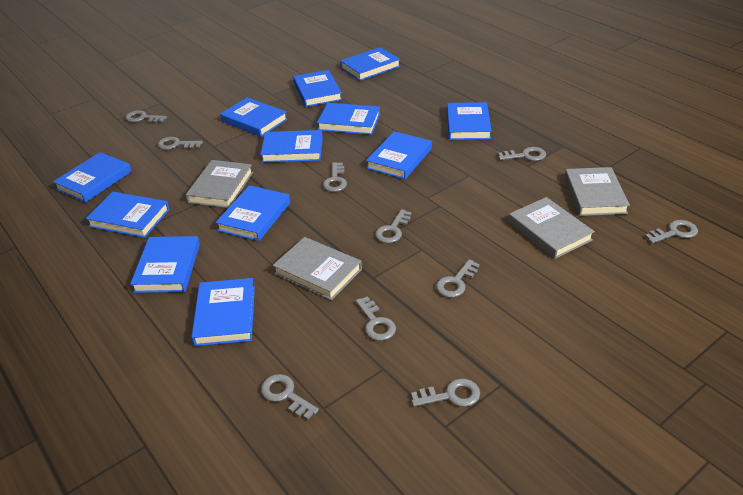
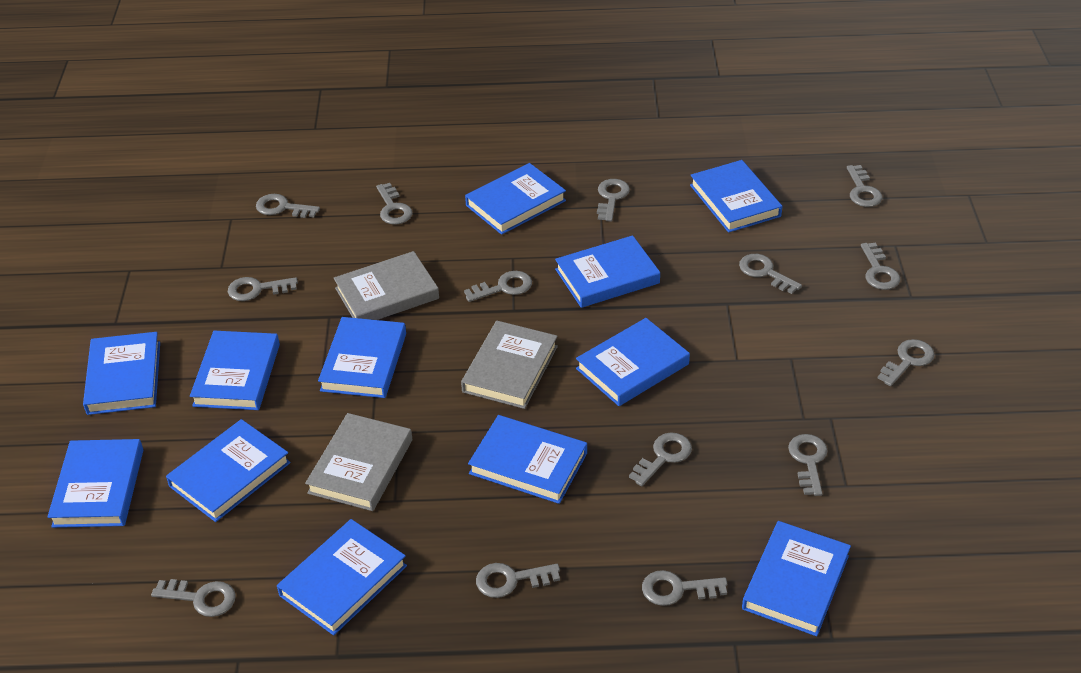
grey book: 4 -> 3
grey key: 10 -> 14

